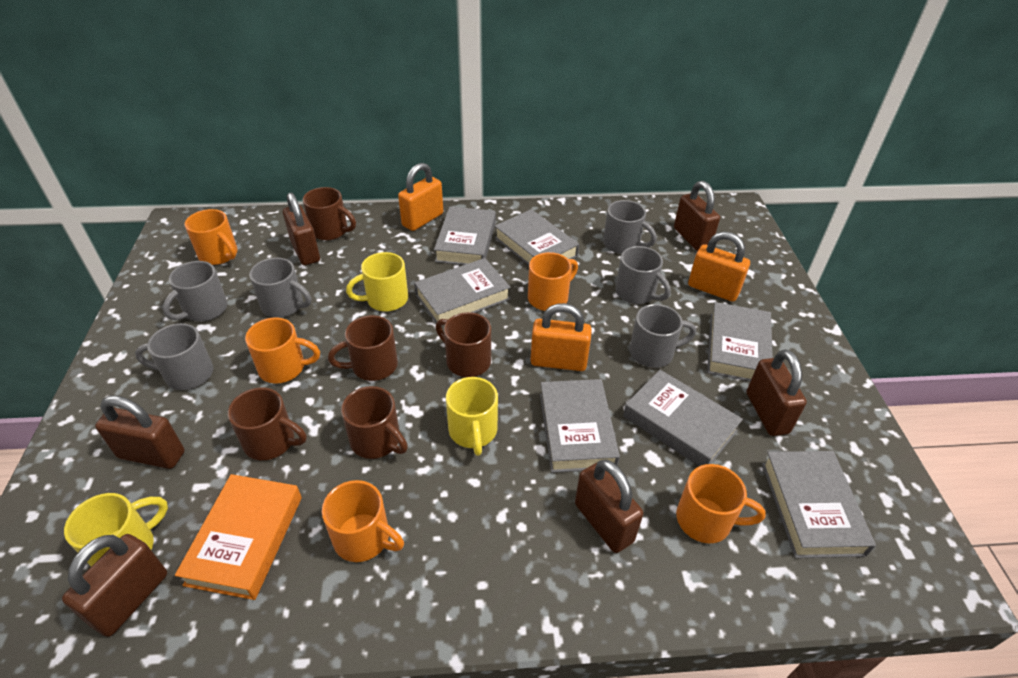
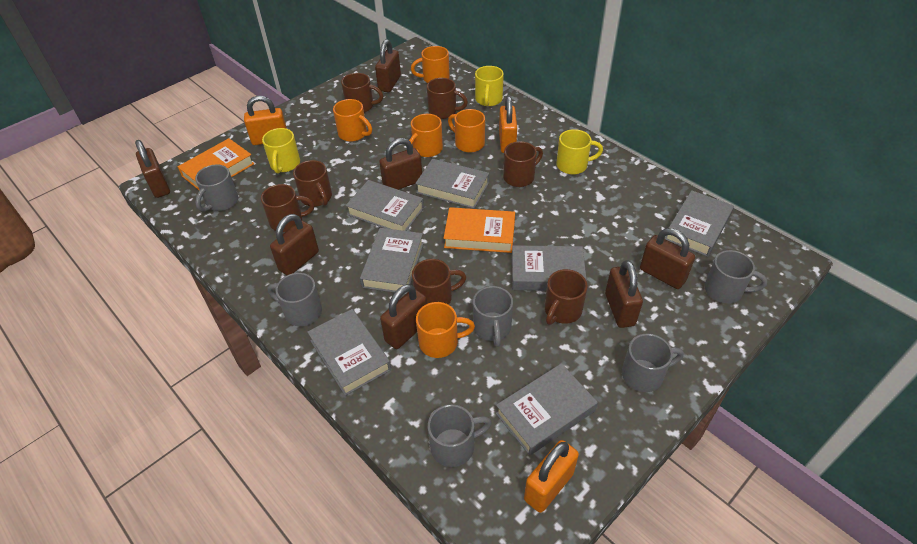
brown mug: 5 -> 7
brown padlock: 6 -> 7
orange book: 1 -> 2

